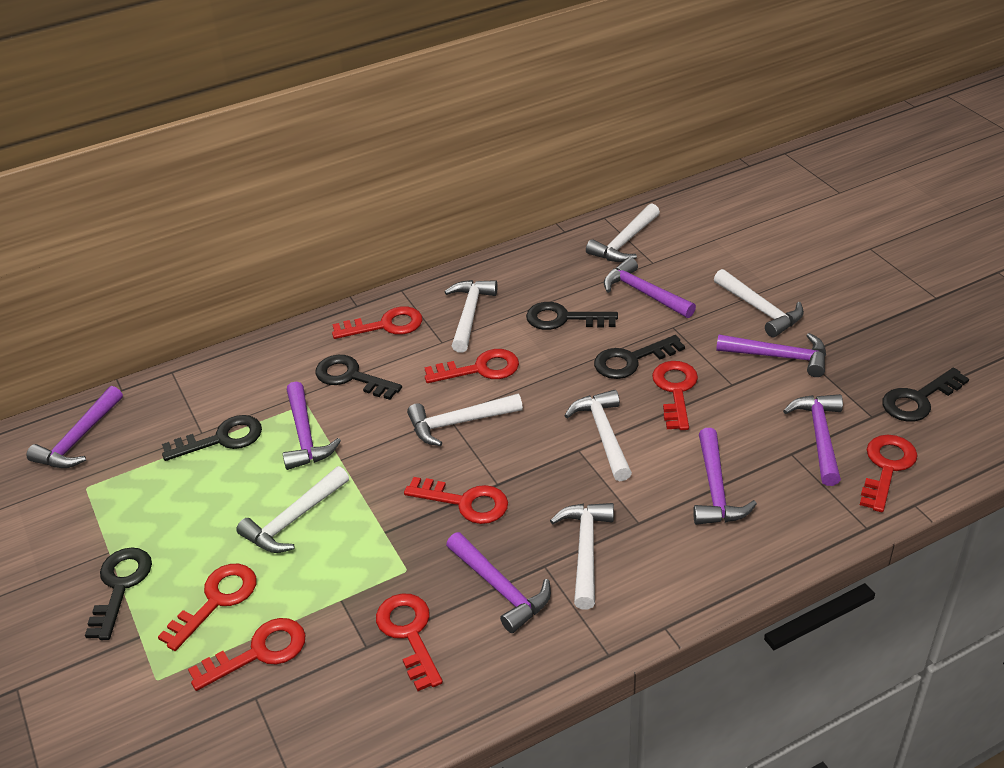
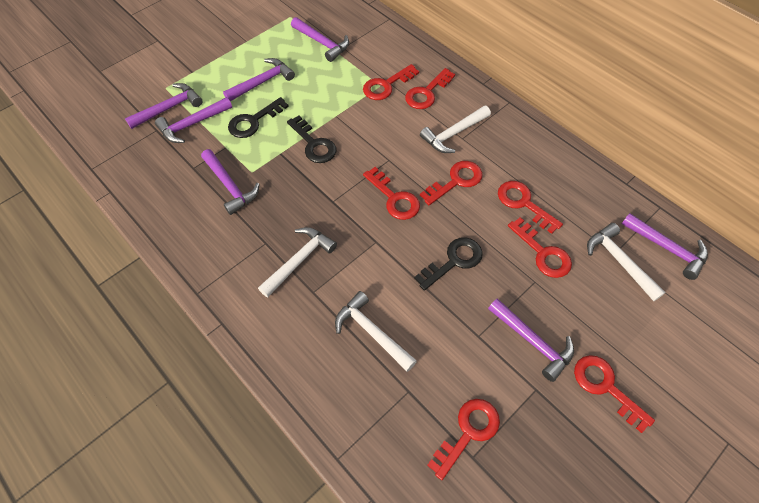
black key: 6 -> 3
white hammer: 7 -> 4

